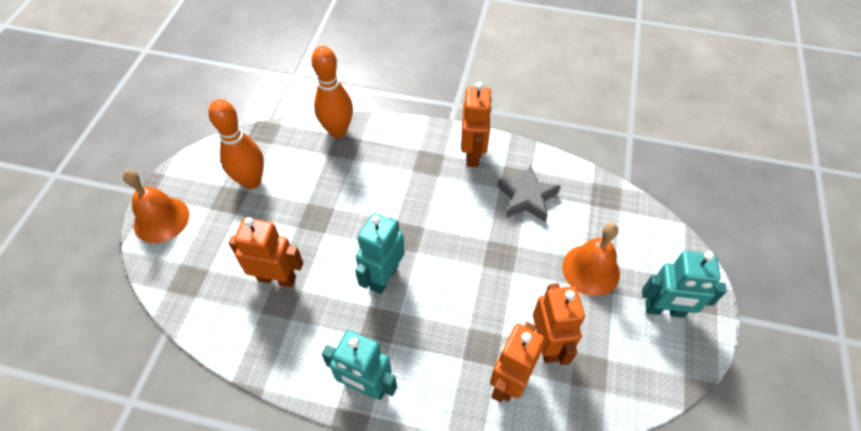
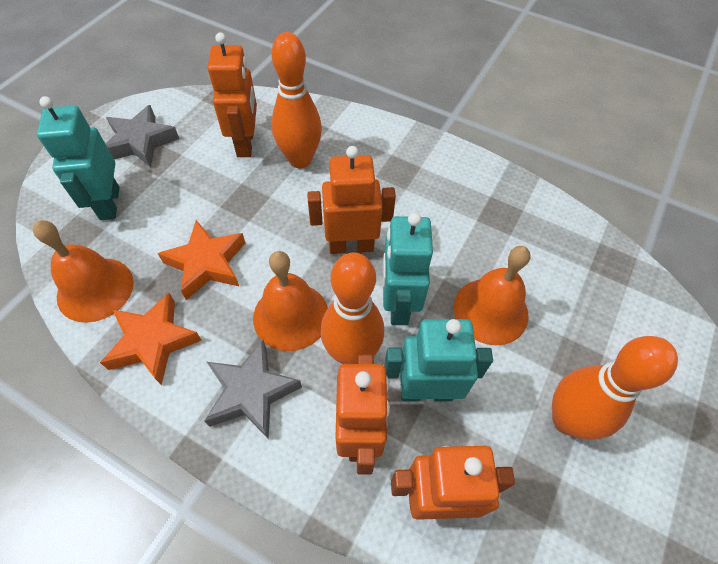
grey star: 1 -> 2
orange bell: 2 -> 3
orange bowling pin: 2 -> 3
orange star: 0 -> 2

